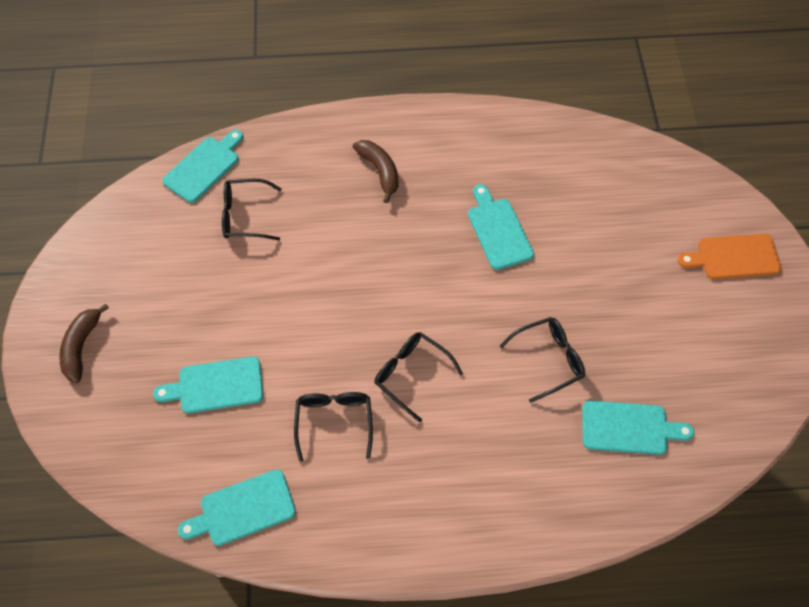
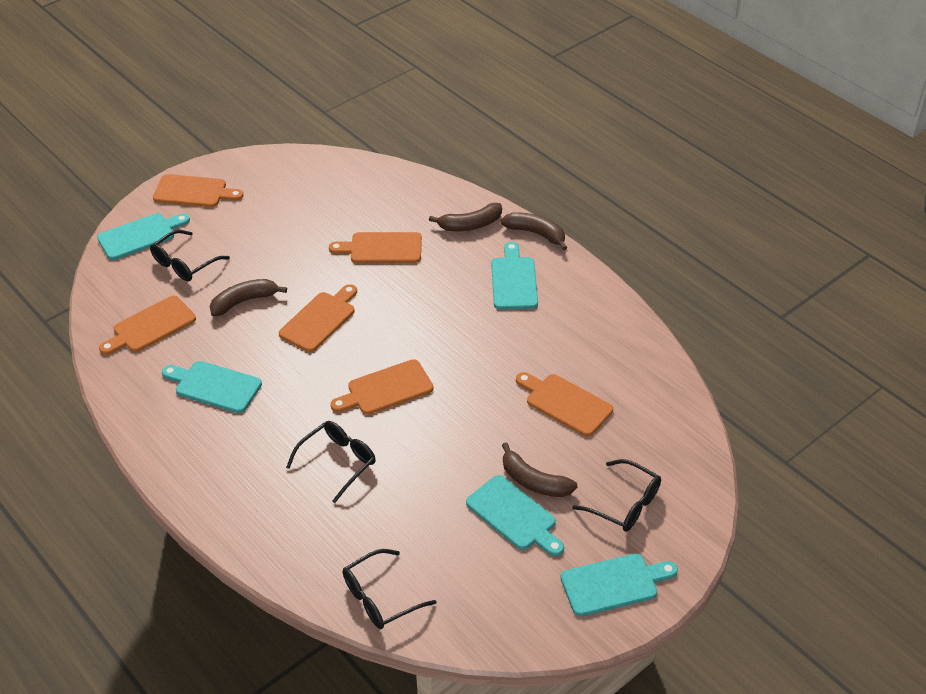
brown banana: 2 -> 4
orange cutting board: 1 -> 6

